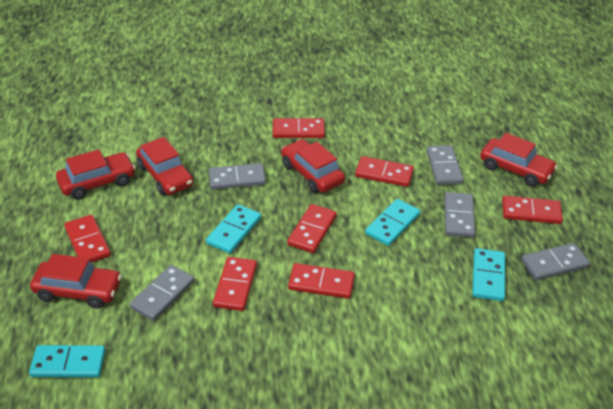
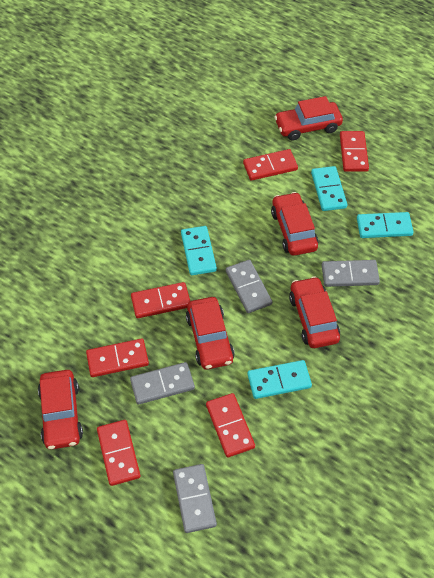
grey domino: 5 -> 4
red domino: 7 -> 6

